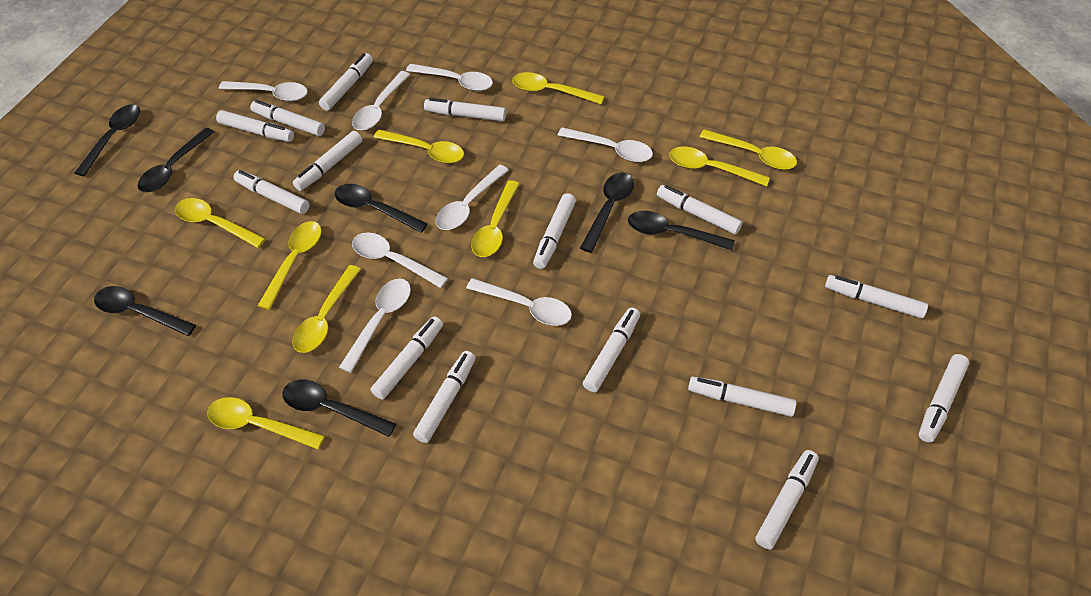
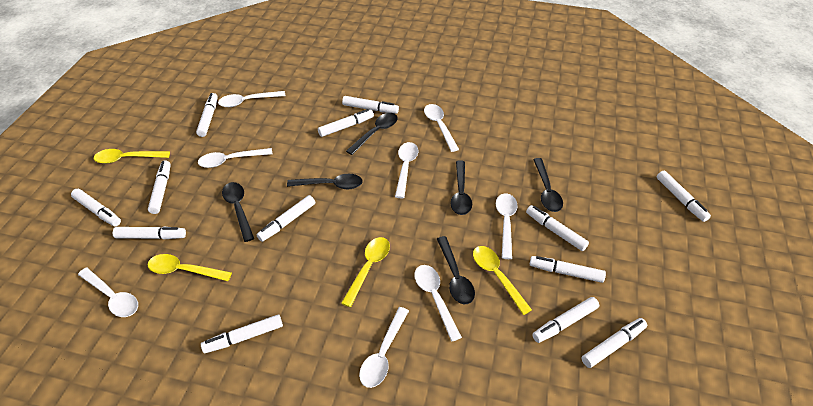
black spoon: 7 -> 6
white marker: 15 -> 13
yellow spoon: 9 -> 4

